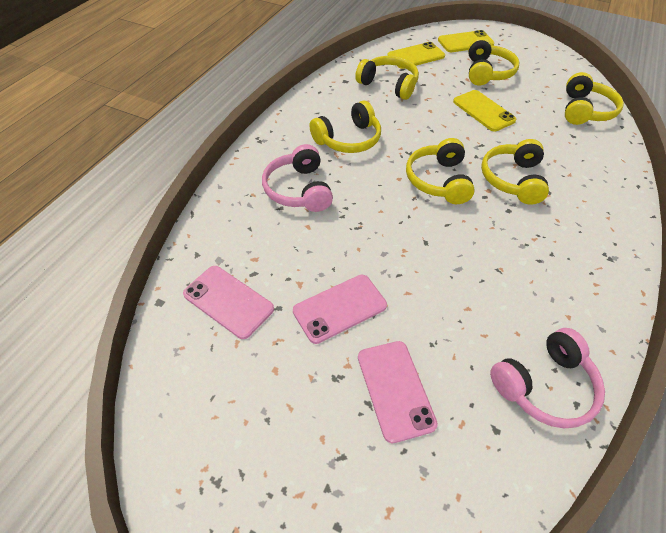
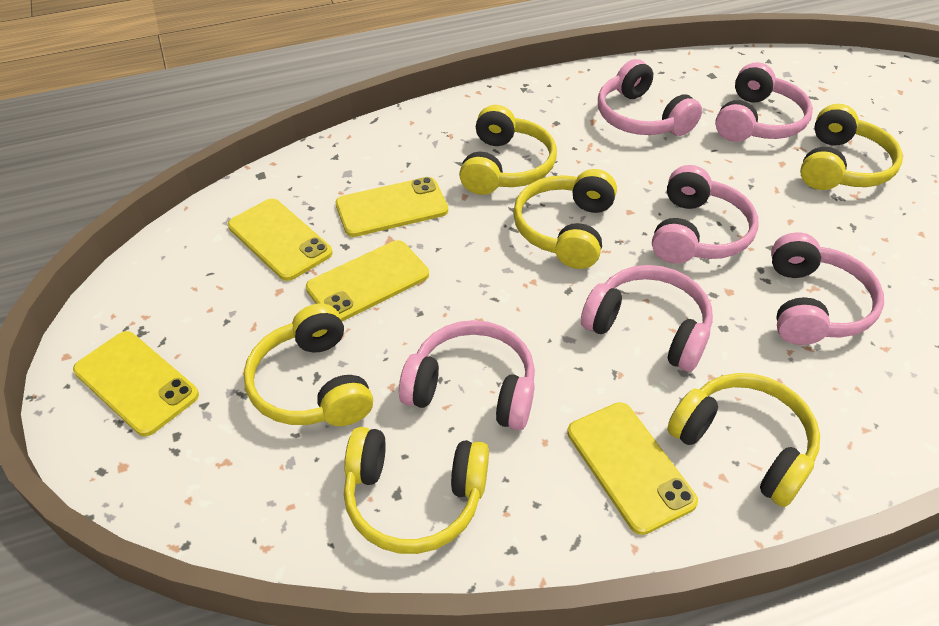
pink headphones: 2 -> 6
pink phone: 3 -> 0
yellow phone: 3 -> 5

